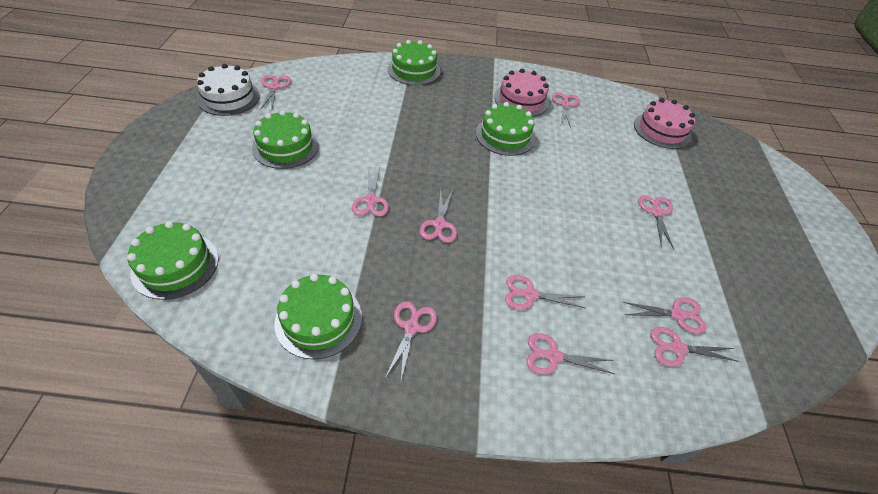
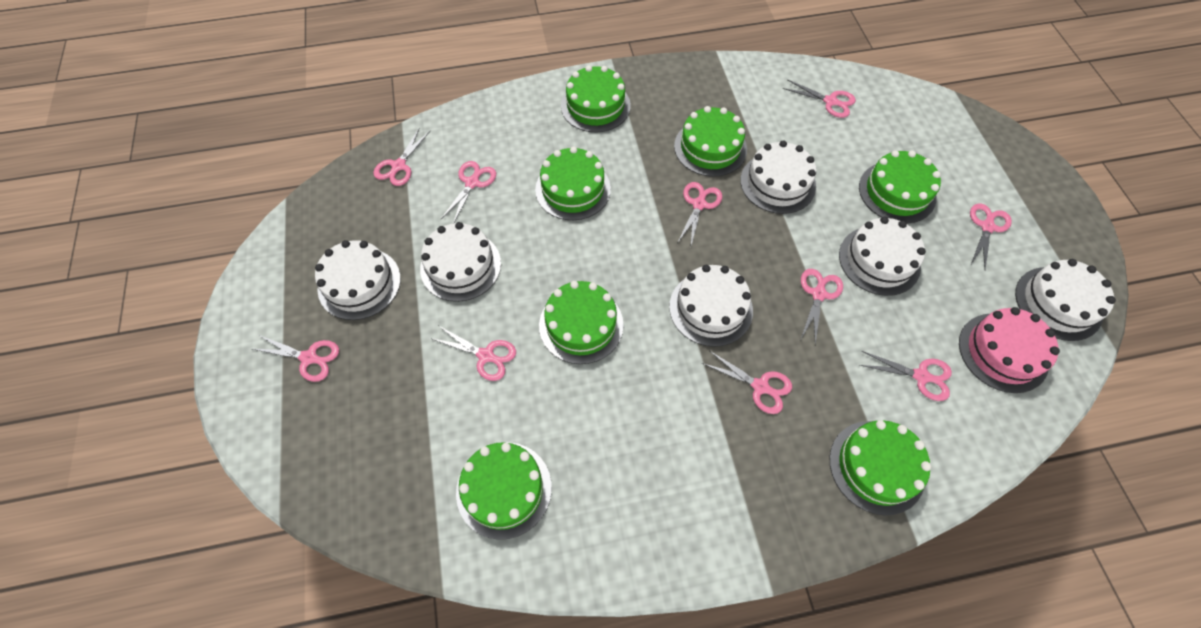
green cake: 5 -> 7
pink cake: 2 -> 1
white cake: 1 -> 6

